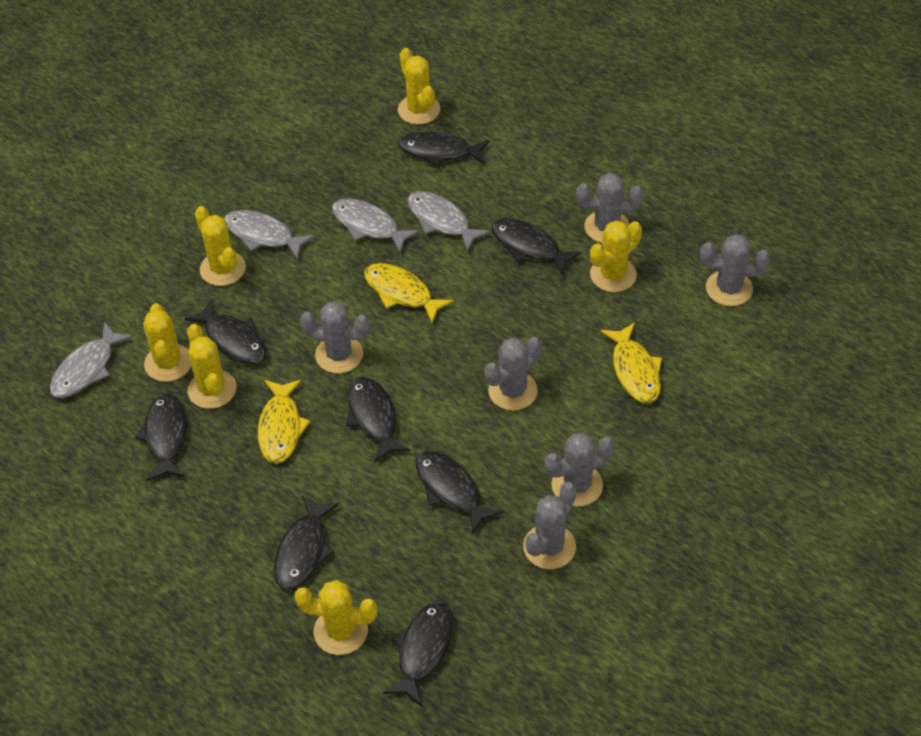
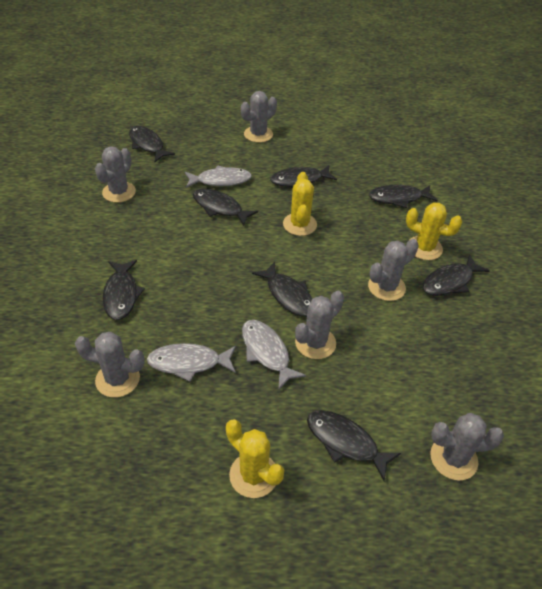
grey fish: 4 -> 3
yellow cactus: 6 -> 3
yellow fish: 3 -> 0

